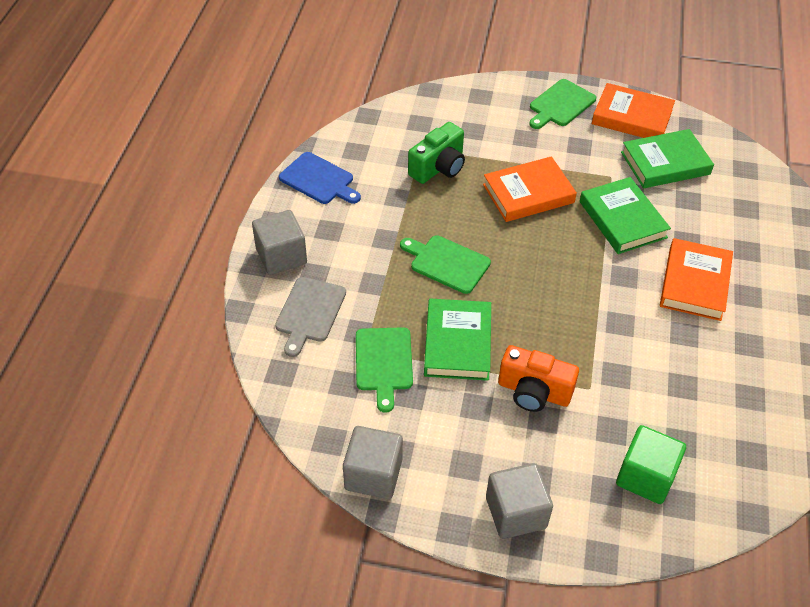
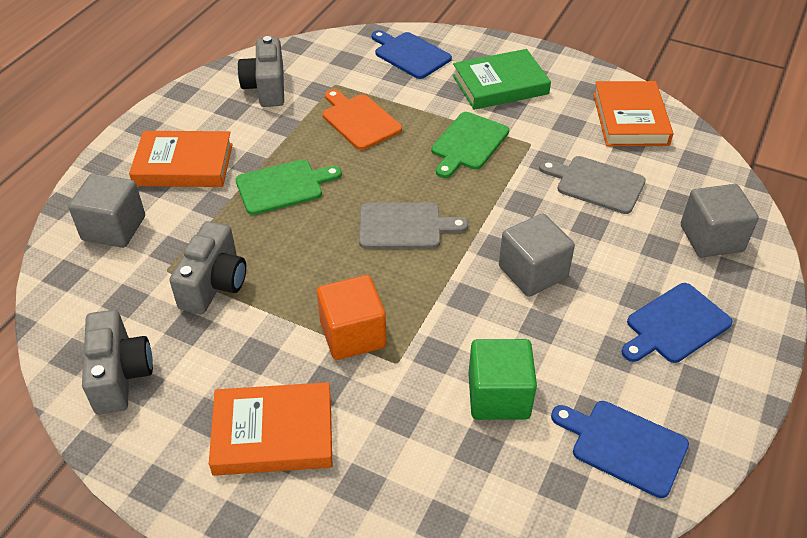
blue cutting board: 1 -> 3
green book: 3 -> 1
green camera: 1 -> 0
green cutting board: 3 -> 2
grey camera: 0 -> 3
grey cutting board: 1 -> 2
orange camera: 1 -> 0
orange cube: 0 -> 1
orange cutting board: 0 -> 1

